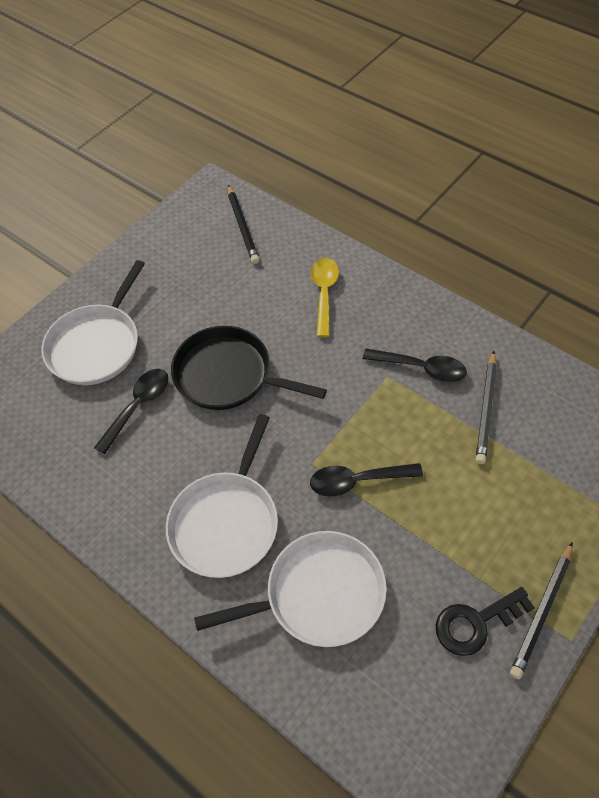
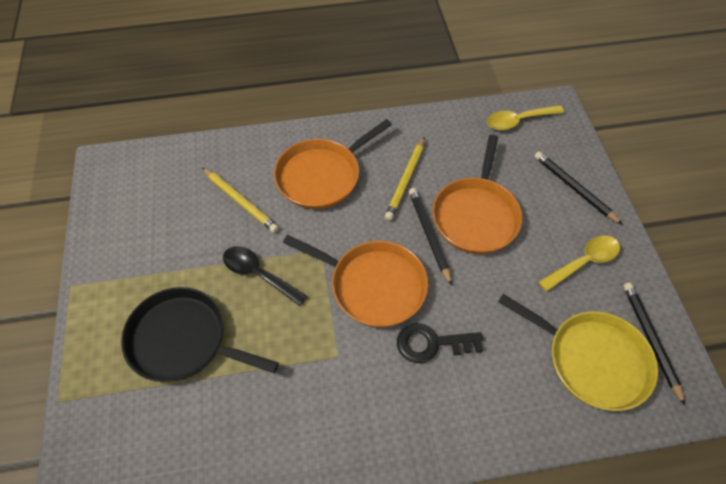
black spoon: 3 -> 1
orange pan: 0 -> 3
white pan: 3 -> 0
yellow pan: 0 -> 1
yellow pencil: 0 -> 2
yellow spoon: 1 -> 2

